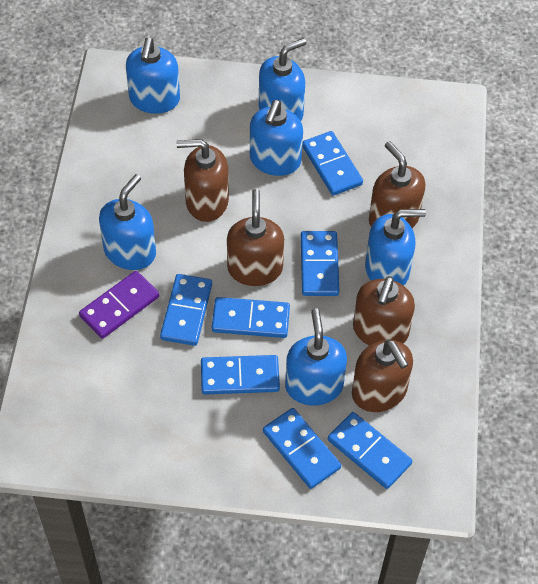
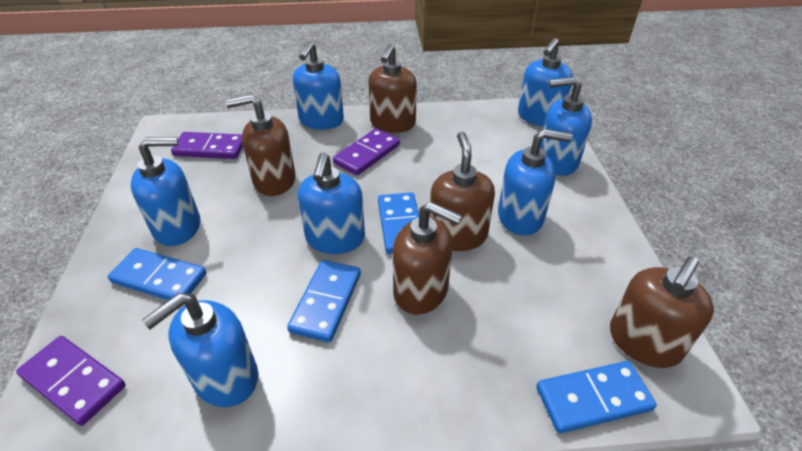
blue domino: 7 -> 4
blue soap dispenser: 6 -> 7
purple domino: 1 -> 3

